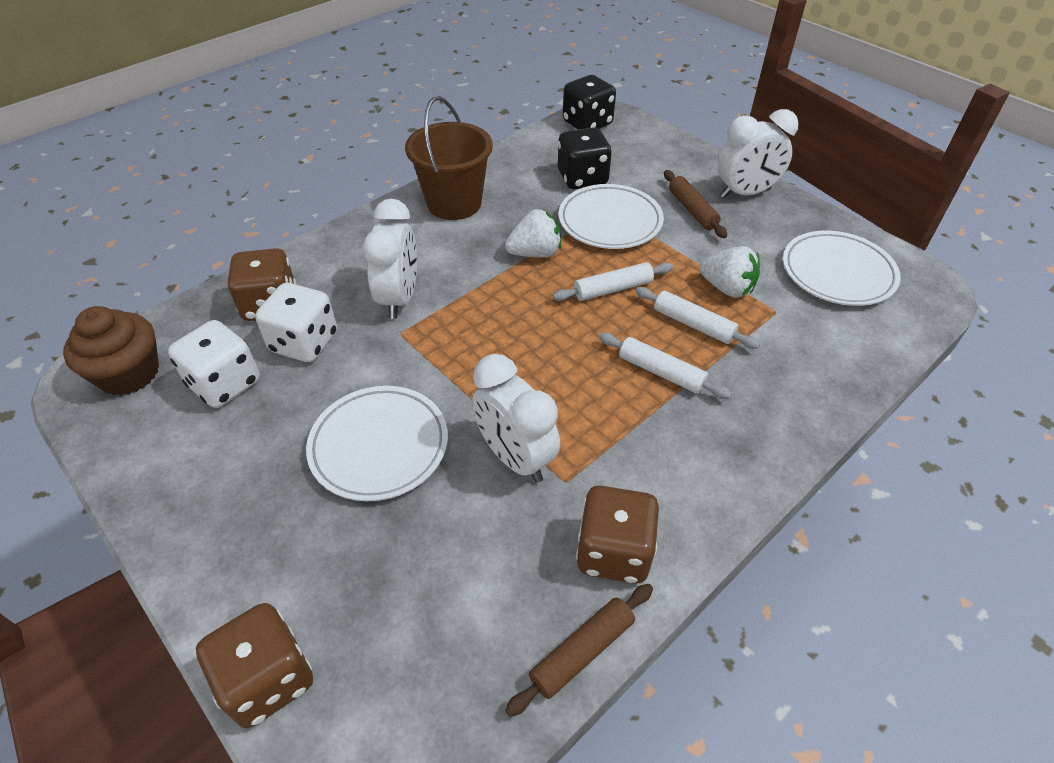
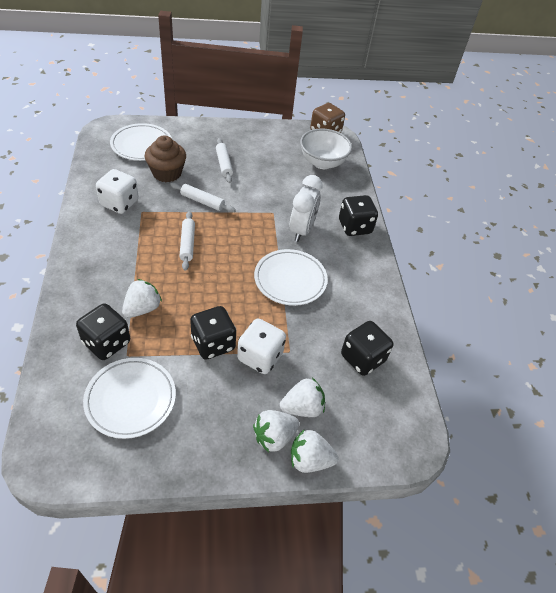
black dice: 2 -> 4
brown bucket: 1 -> 0
brown dice: 3 -> 1
brown rolling pin: 2 -> 0
white bowl: 0 -> 1
white clock: 3 -> 1
white strawberry: 2 -> 4

